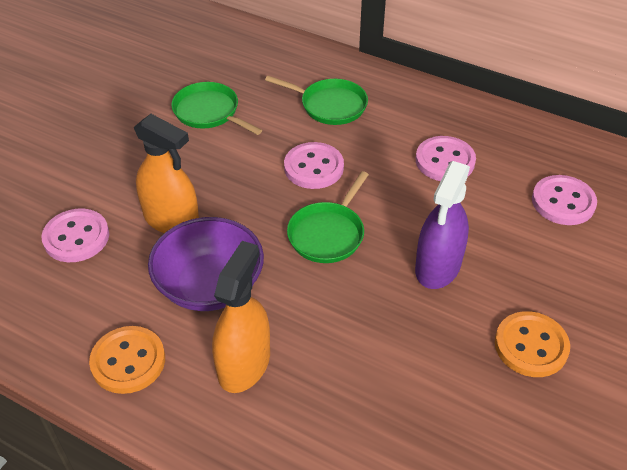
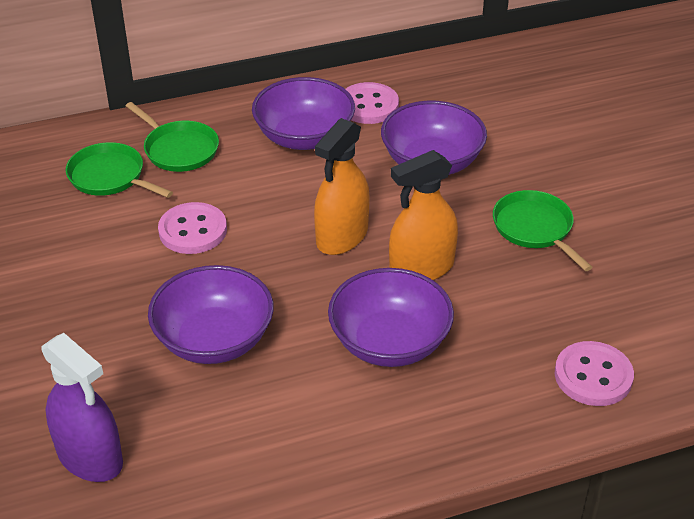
orange button: 2 -> 0
pink button: 4 -> 3
purple bowl: 1 -> 4

